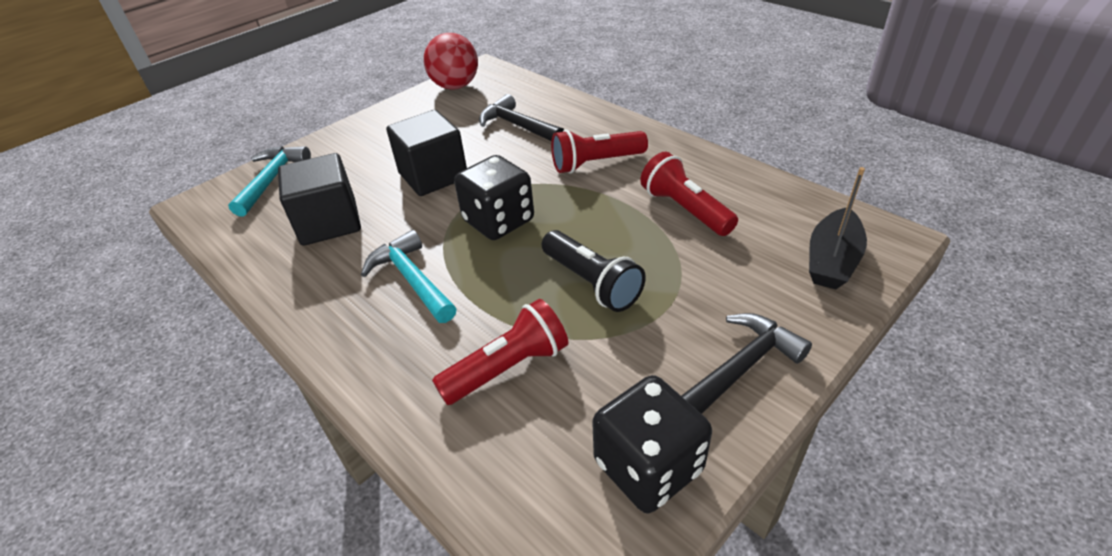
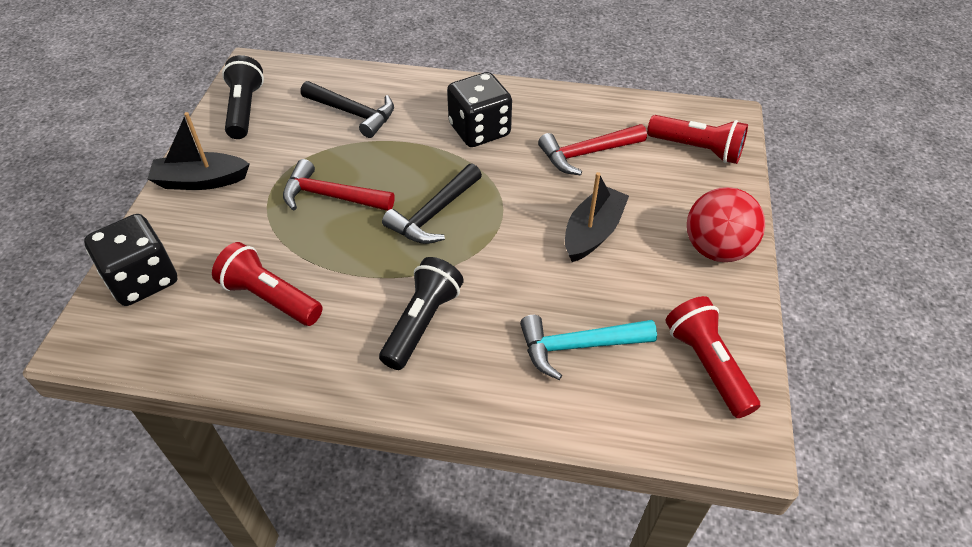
black boat: 1 -> 2
black cube: 2 -> 0
black flashlight: 1 -> 2
red hammer: 0 -> 2
turquoise hammer: 2 -> 1

